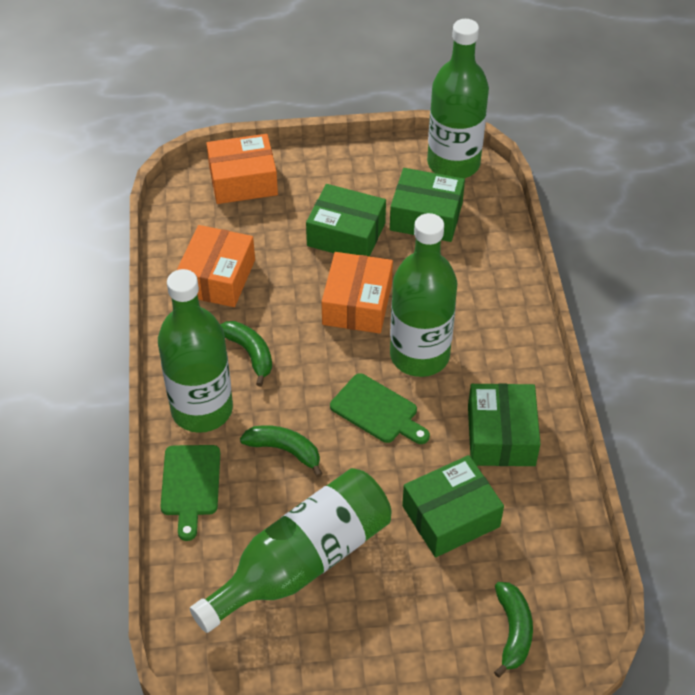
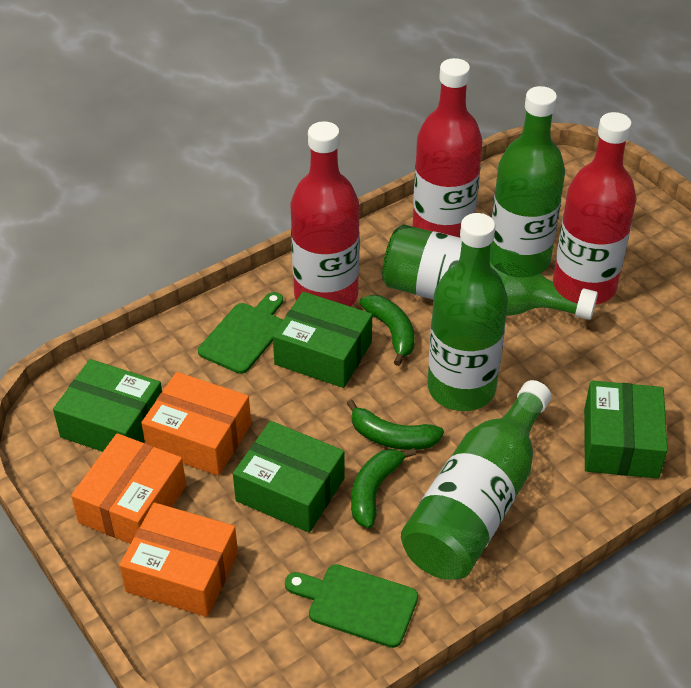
red bottle: 0 -> 3

